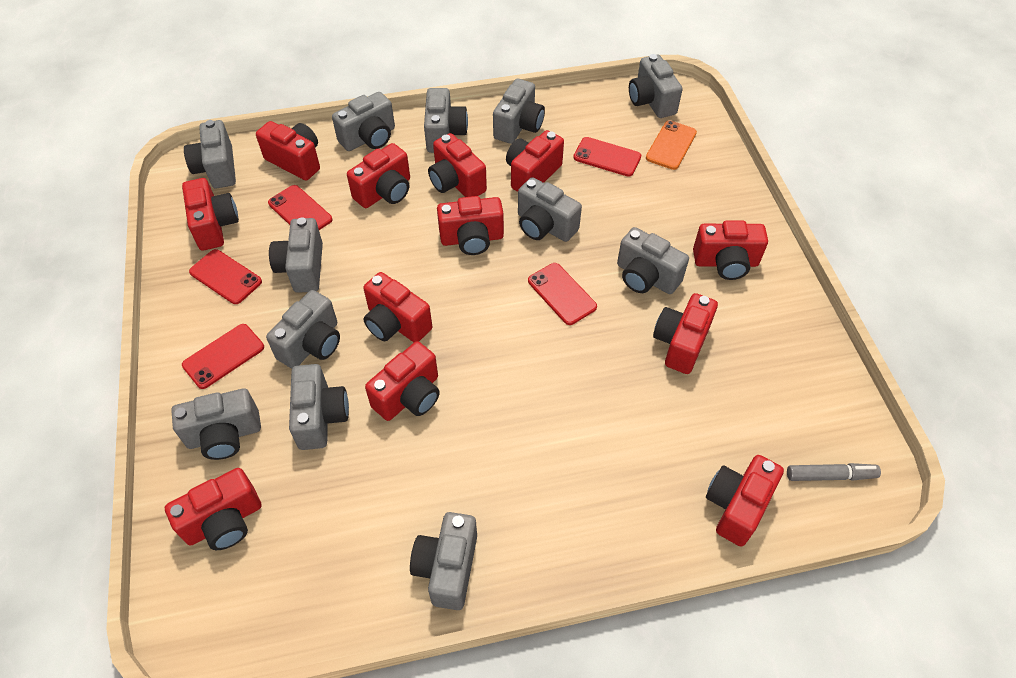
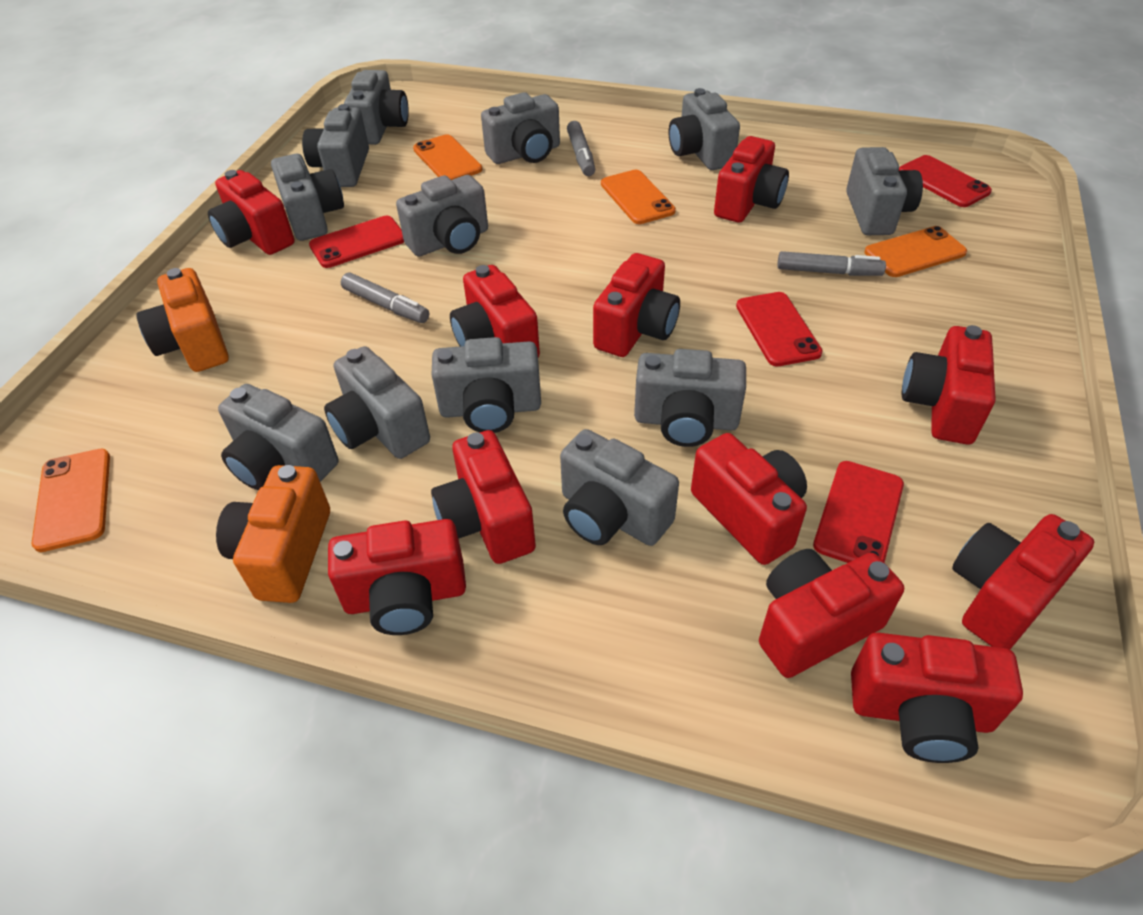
grey marker: 1 -> 3
orange camera: 0 -> 2
orange phone: 1 -> 4
red camera: 12 -> 11
red phone: 5 -> 4

